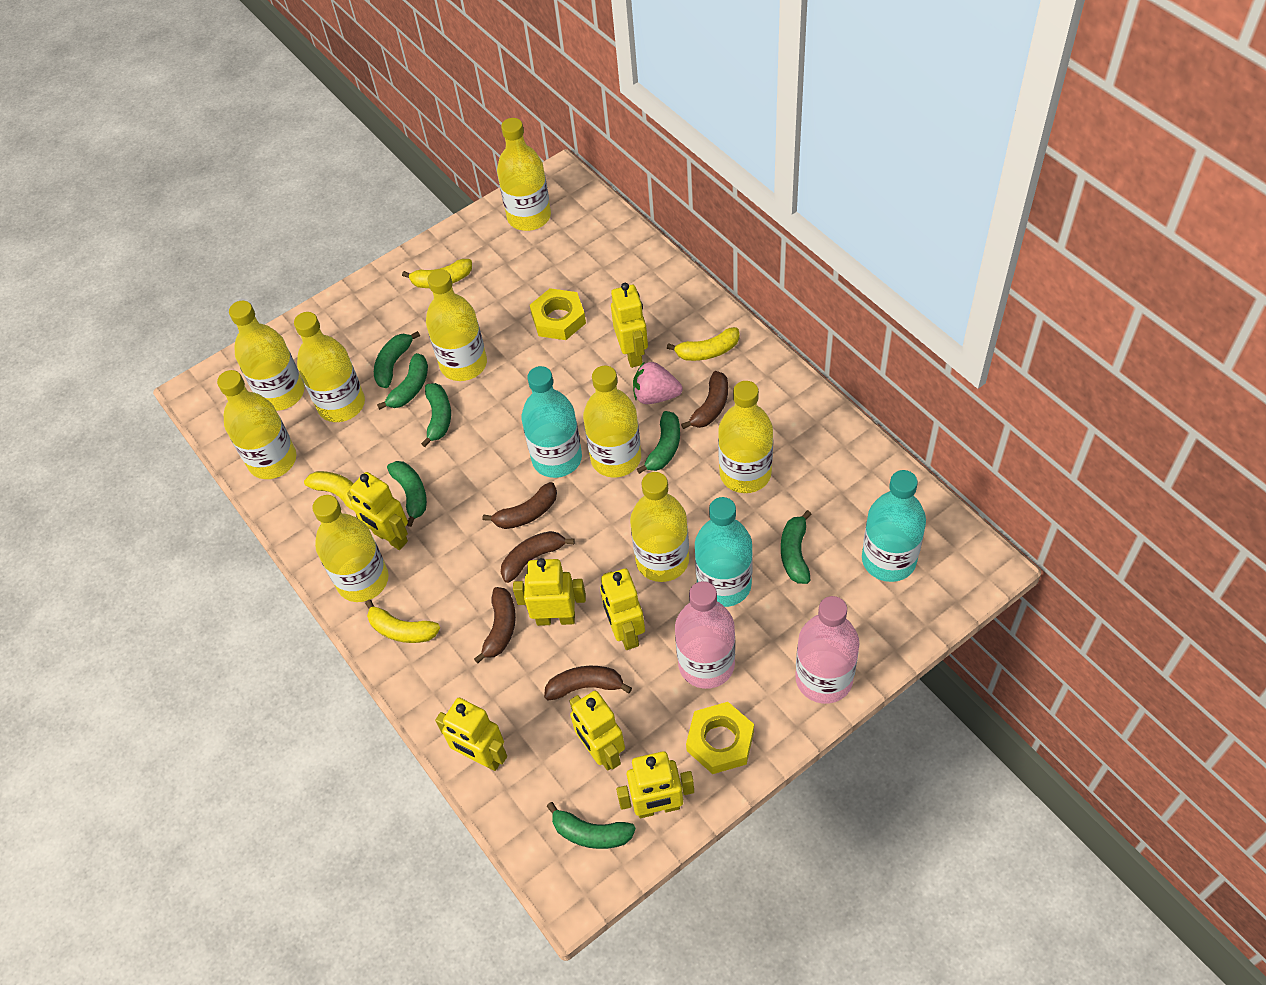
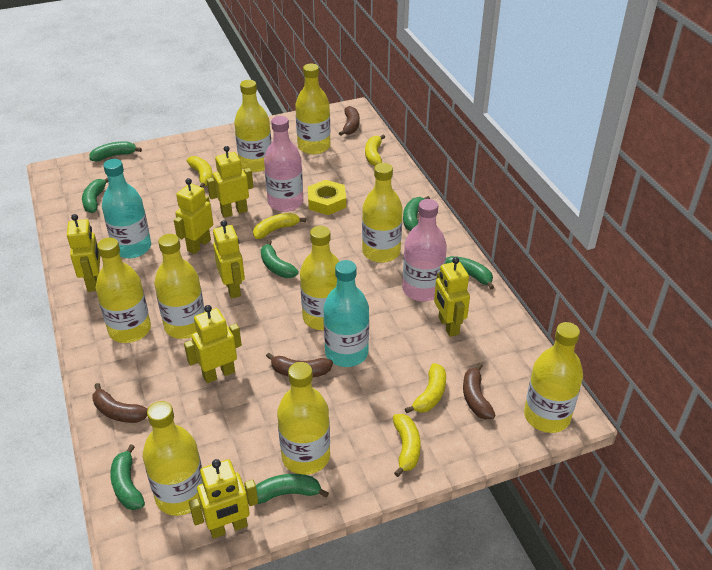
brown banana: 5 -> 4
pink strawberry: 1 -> 0
turquoise bottle: 3 -> 2
yellow banana: 4 -> 5
yellow nut: 2 -> 1

